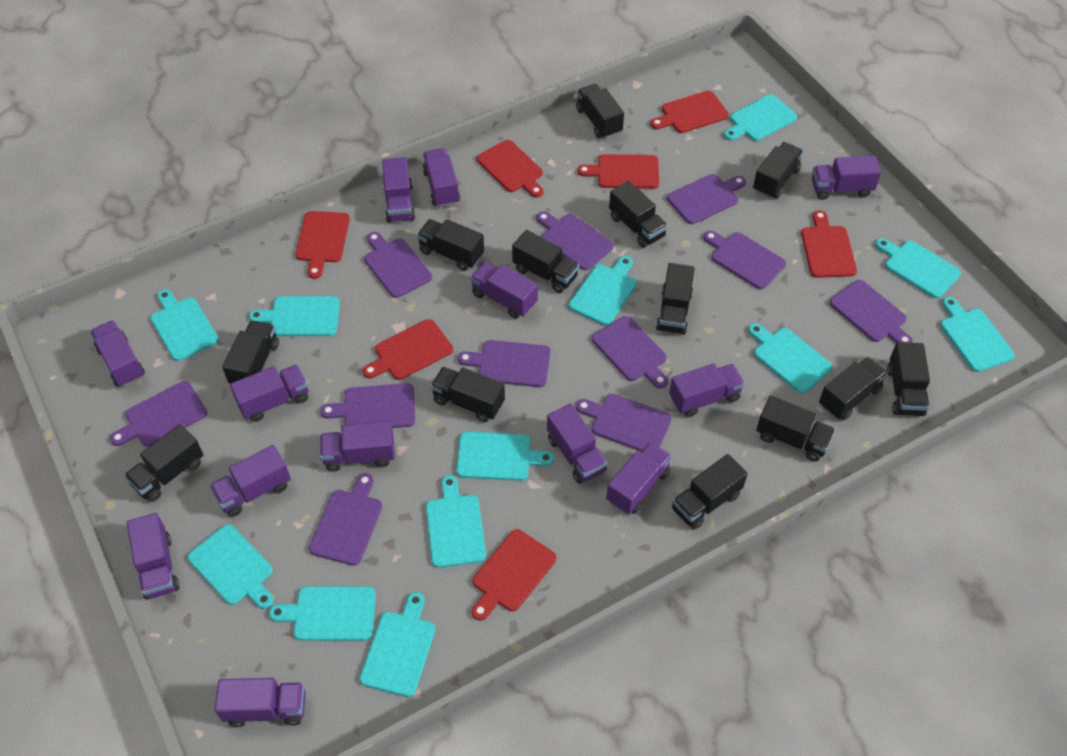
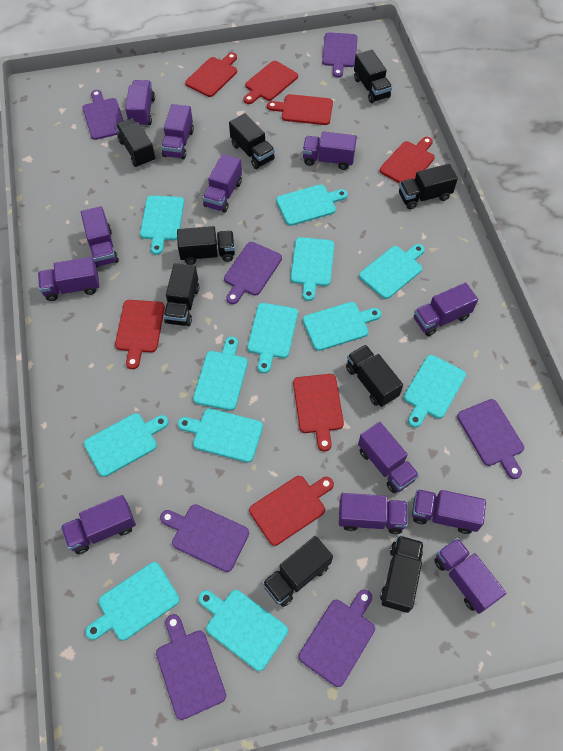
black truck: 13 -> 9
purple cutting board: 11 -> 7
purple truck: 13 -> 12

